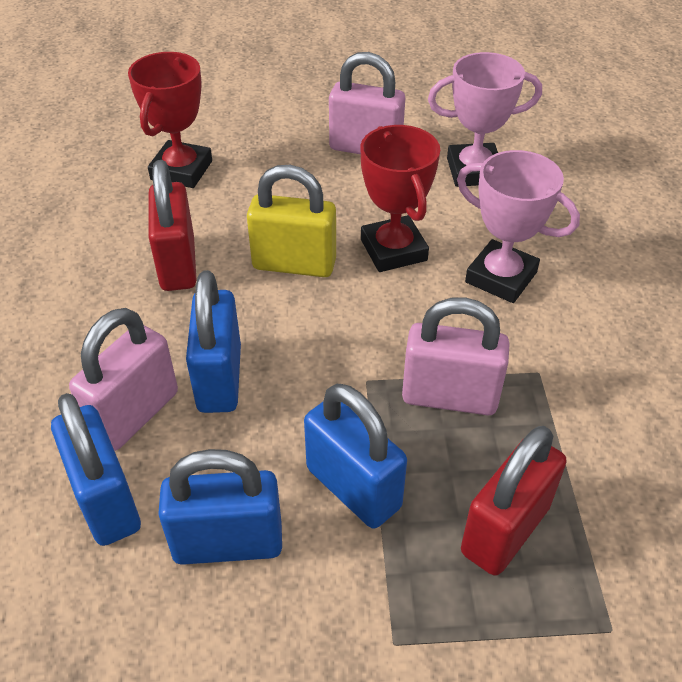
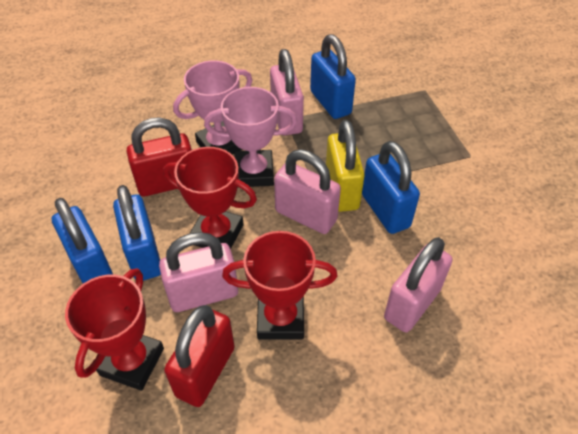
pink padlock: 3 -> 4
red trophy: 2 -> 3

